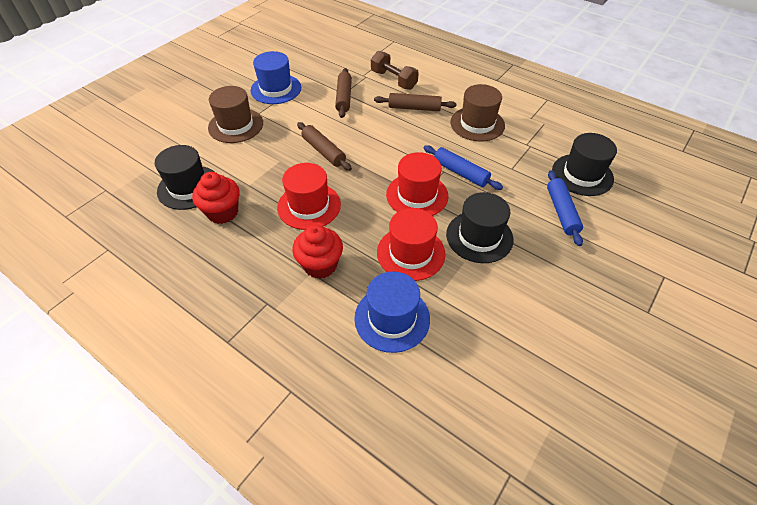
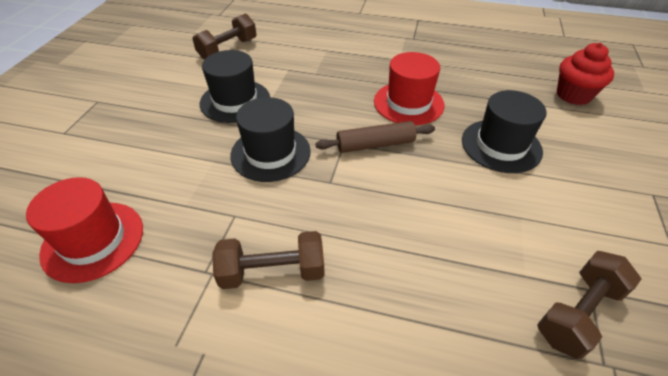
blue hat: 2 -> 0
blue rolling pin: 2 -> 0
brown dumbbell: 1 -> 3
brown hat: 2 -> 0
brown rolling pin: 3 -> 1
red cupcake: 2 -> 1
red hat: 3 -> 2

